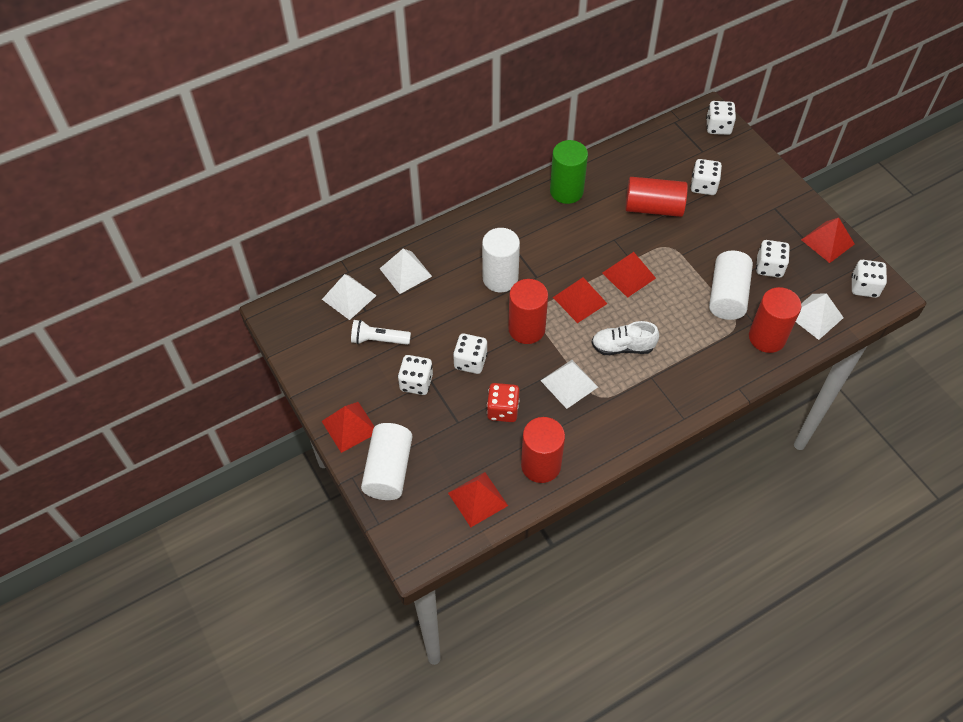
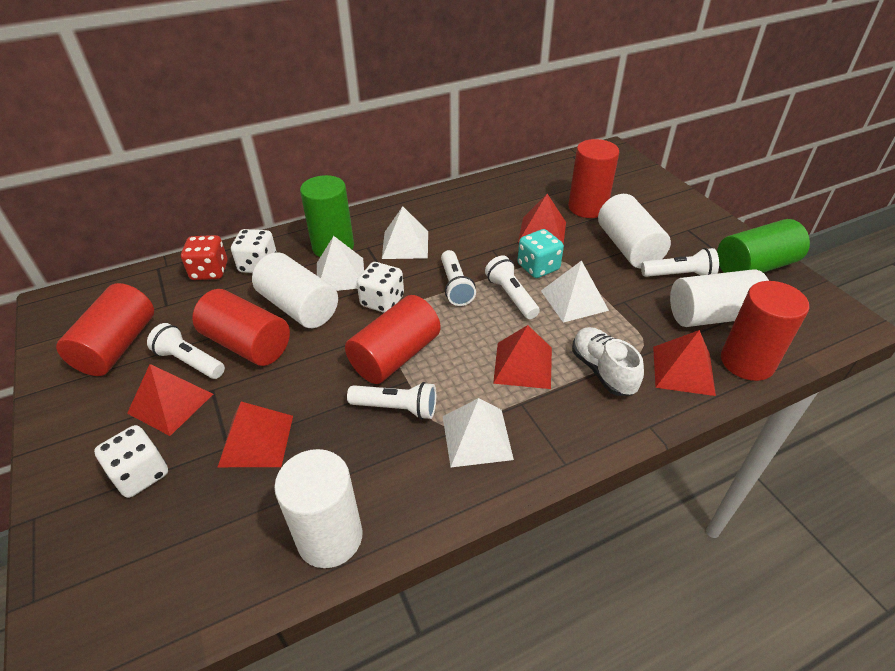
green cylinder: 1 -> 2
red cylinder: 4 -> 5
turquoise dice: 0 -> 1
white cylinder: 3 -> 4
white dice: 6 -> 3
white flashlight: 1 -> 5

